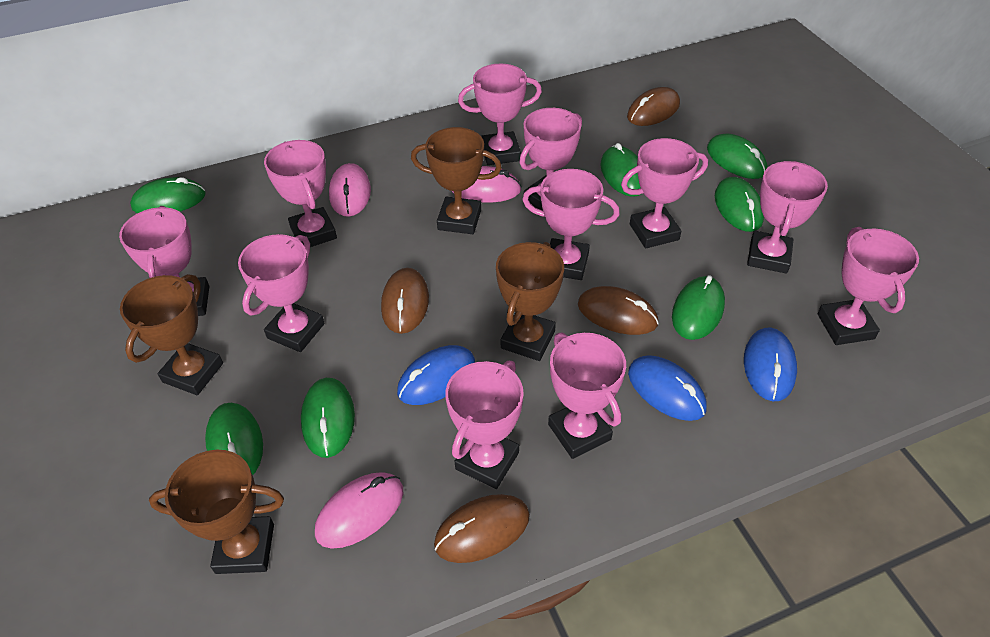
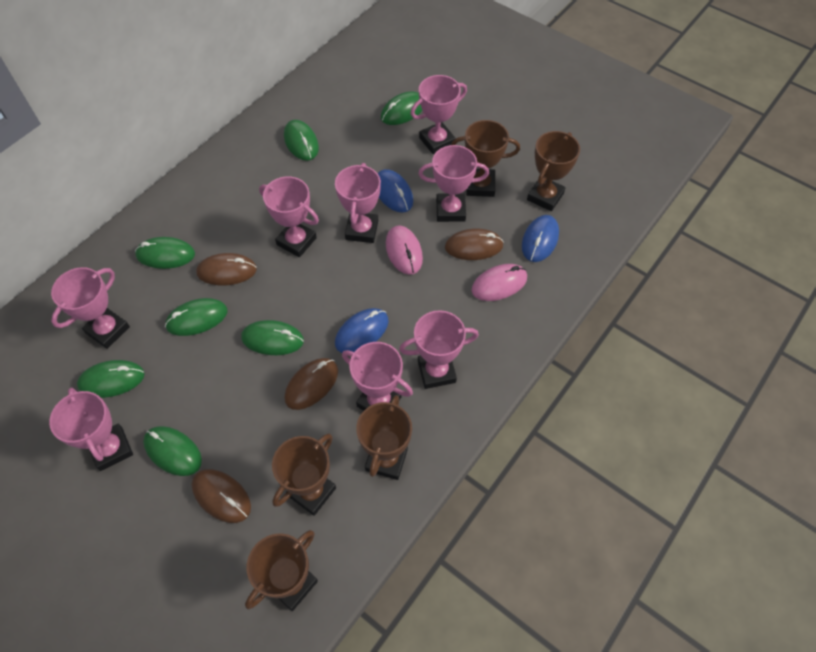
brown trophy: 4 -> 5
pink mouse: 3 -> 2
pink trophy: 11 -> 8

